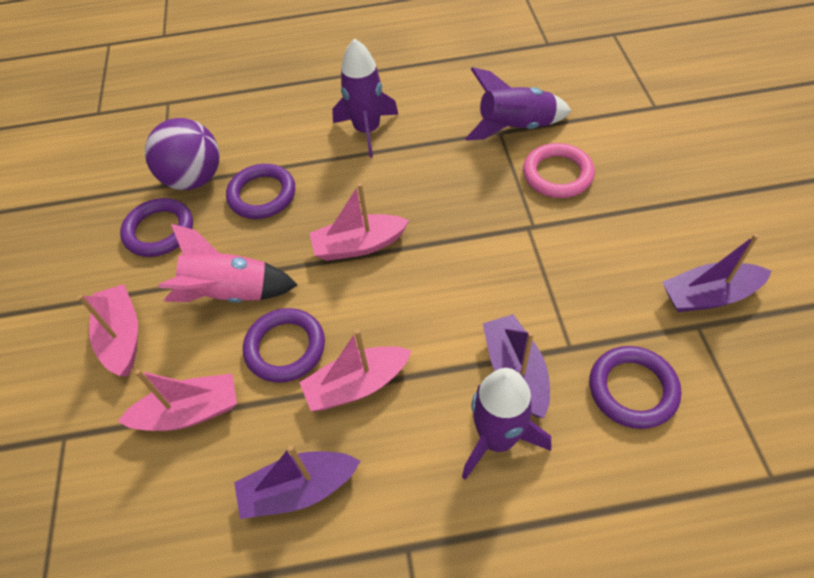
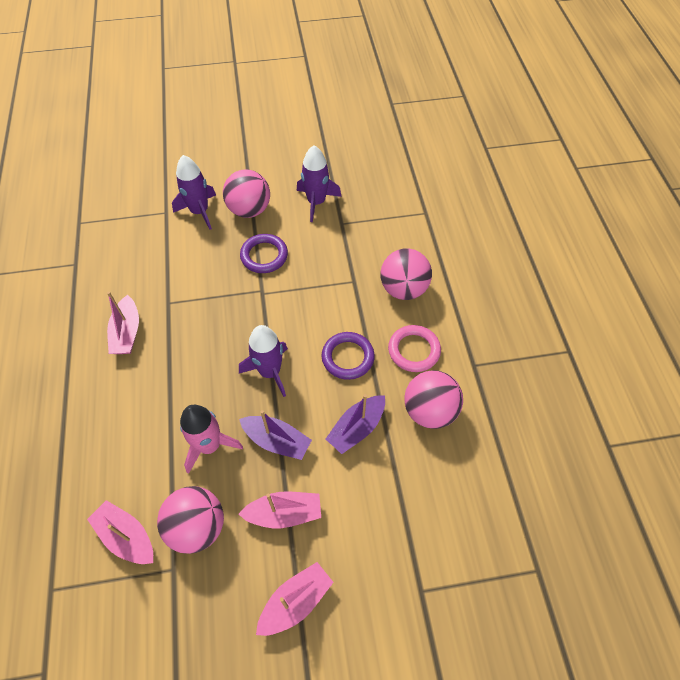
pink ball: 0 -> 4
purple ball: 1 -> 0
purple boat: 3 -> 2
purple ring: 4 -> 2

